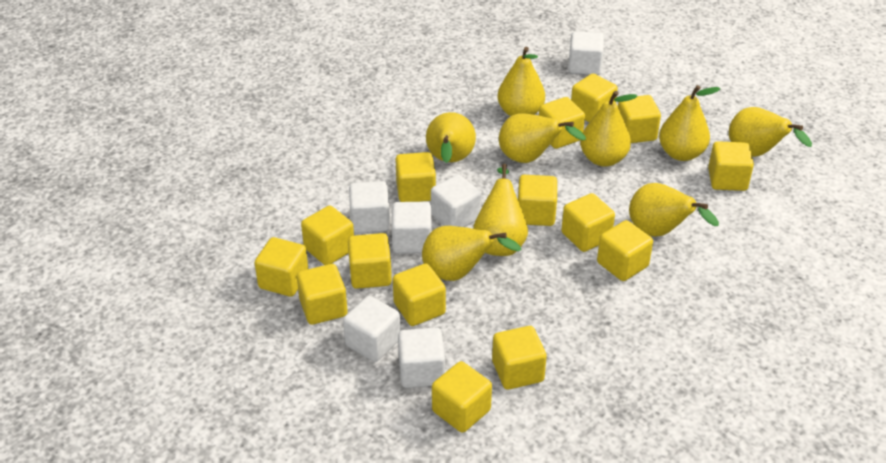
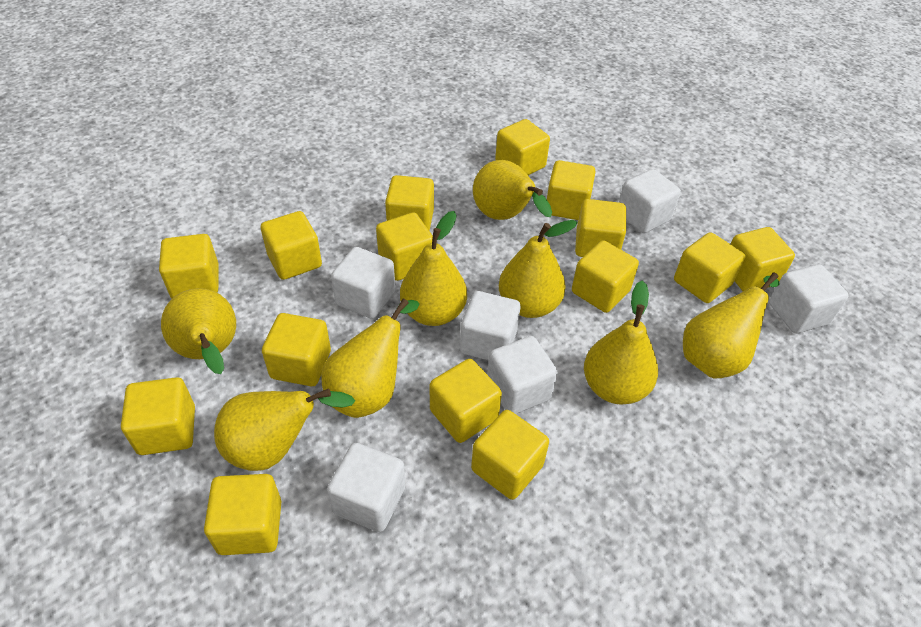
yellow pear: 9 -> 8

